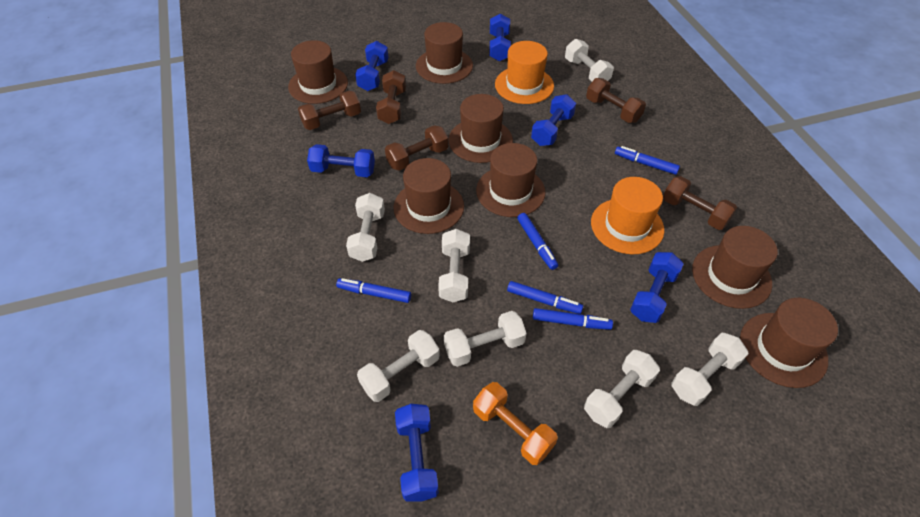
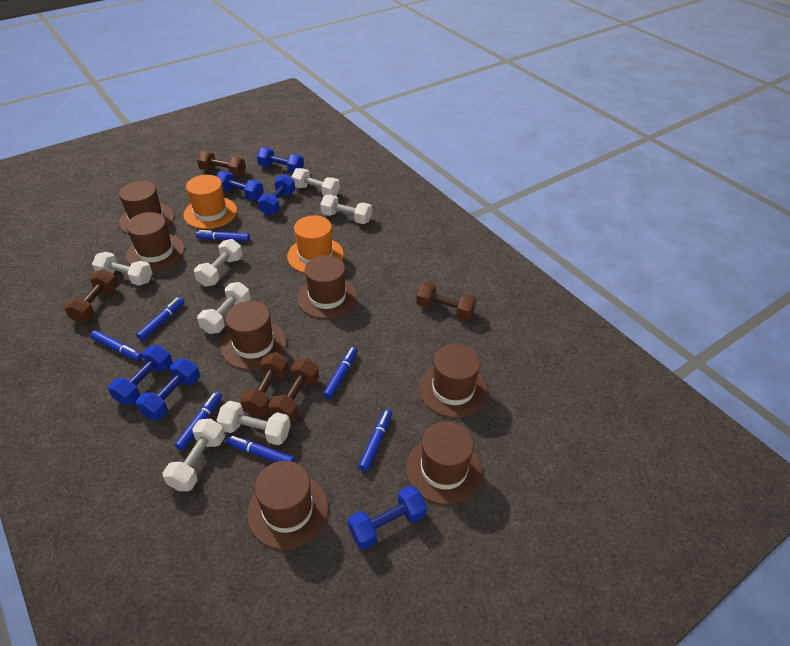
blue marker: 5 -> 7
orange dumbbell: 1 -> 0

